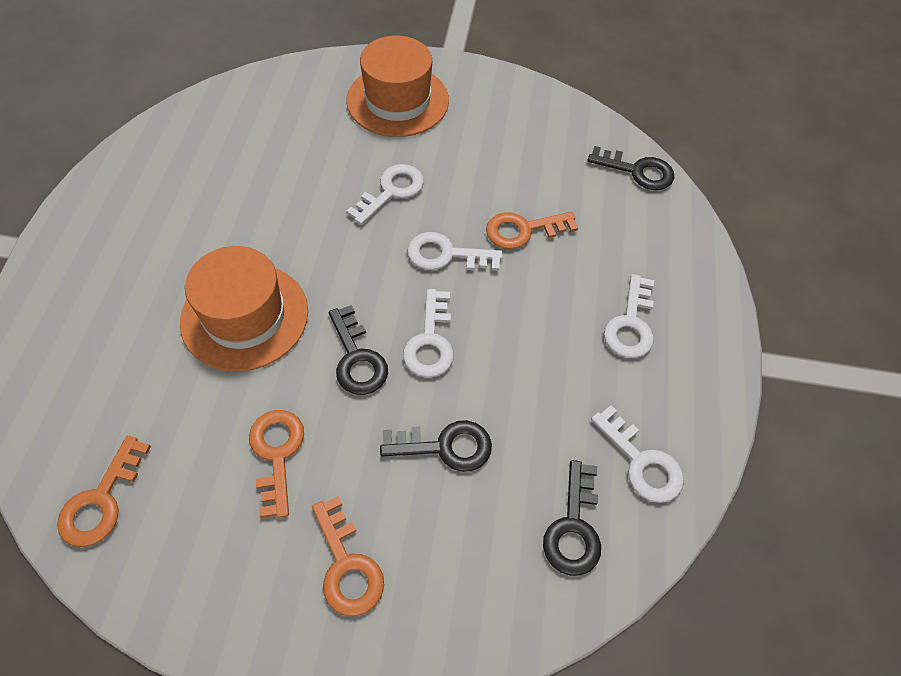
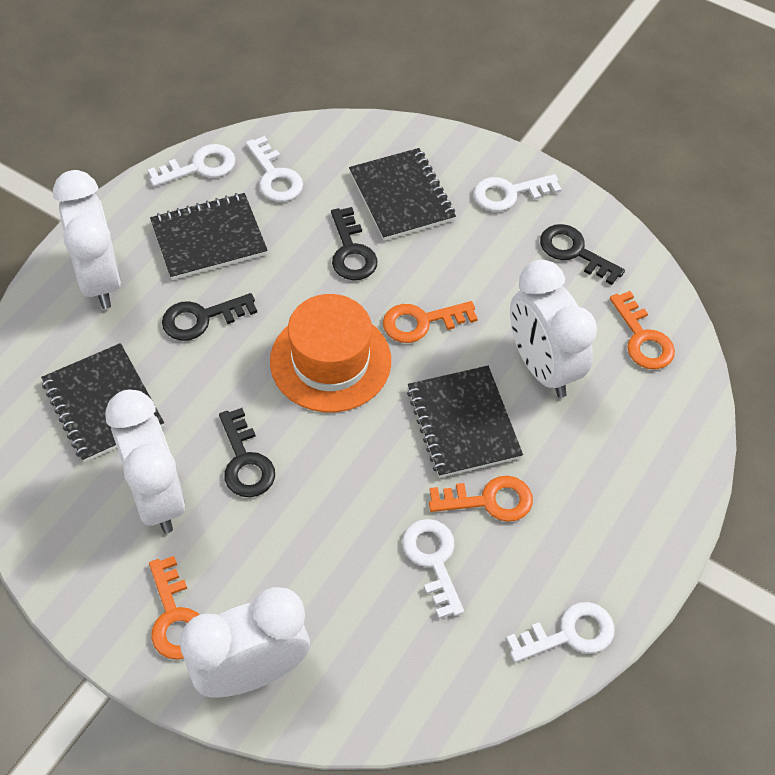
black notebook: 0 -> 4
orange hat: 2 -> 1
white clock: 0 -> 4

